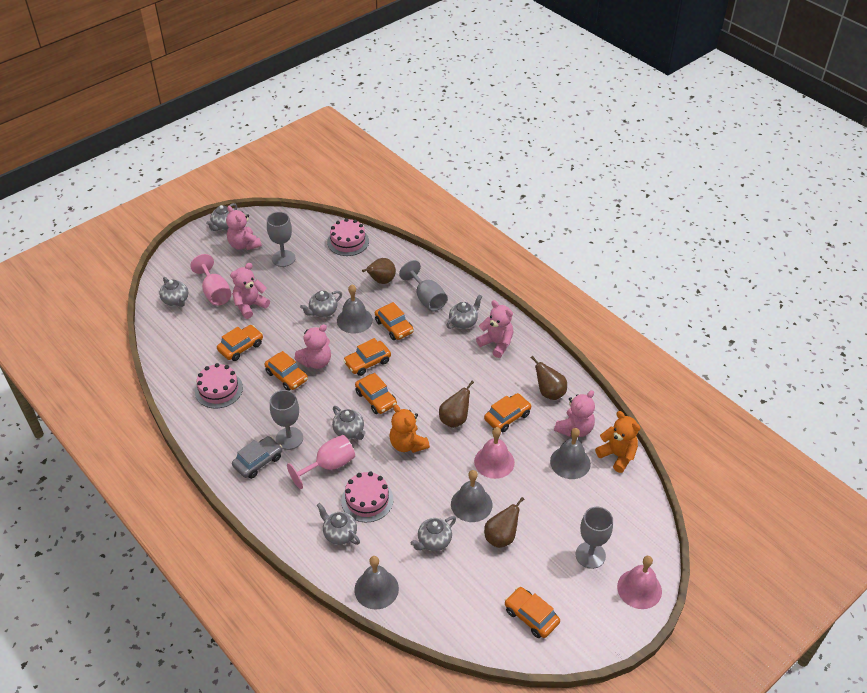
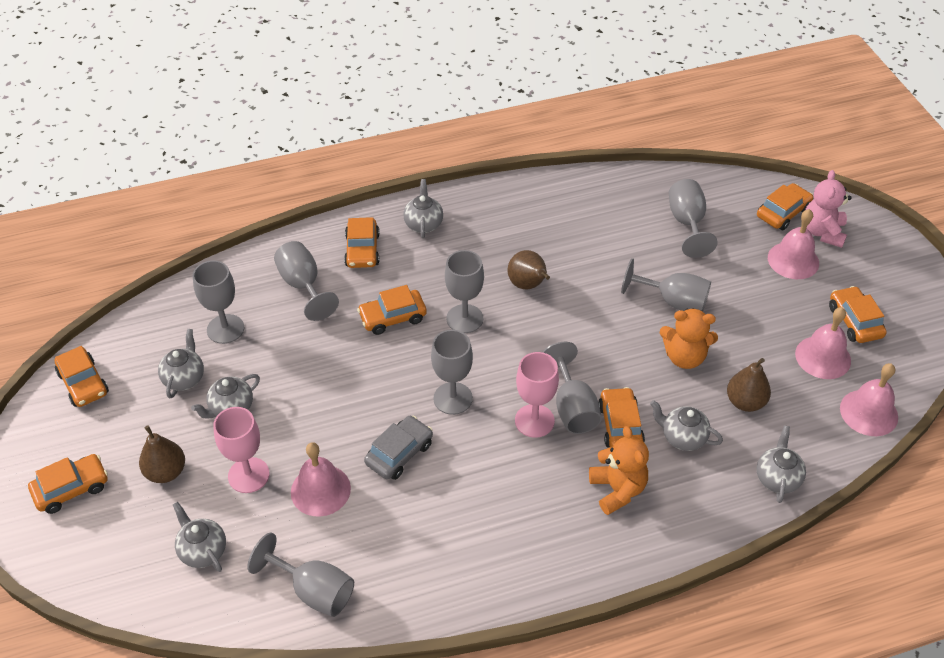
brown pear: 4 -> 3
grey bell: 4 -> 0
grey goblet: 4 -> 8
grey teapot: 7 -> 6
pink bell: 2 -> 4
pink cake: 3 -> 0
pink teddy bear: 5 -> 1

